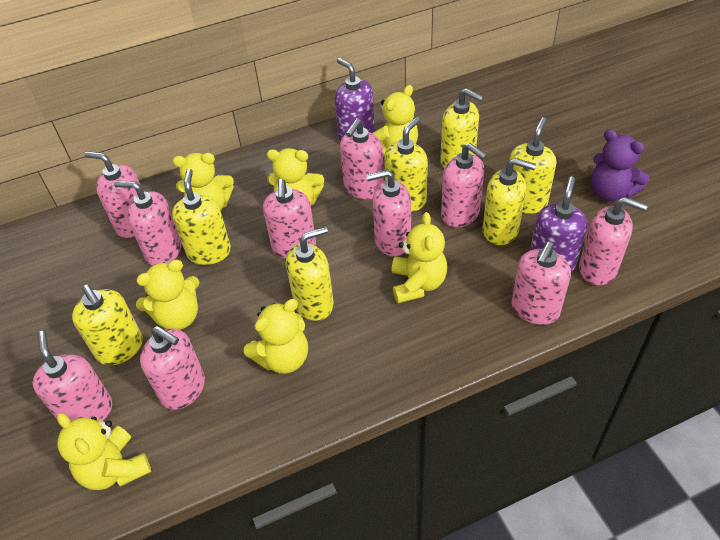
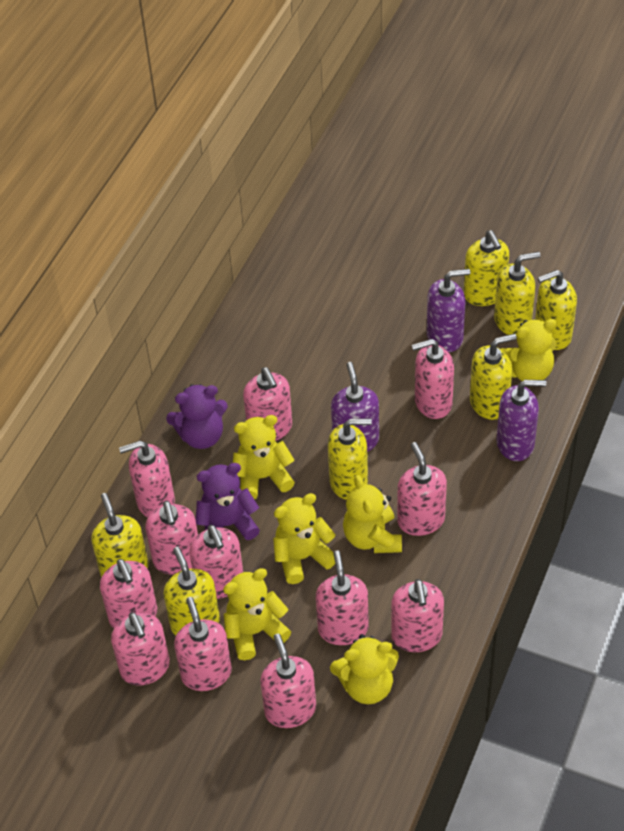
pink soap dispenser: 10 -> 12
purple soap dispenser: 2 -> 3
purple teddy bear: 1 -> 2
yellow teddy bear: 7 -> 6

